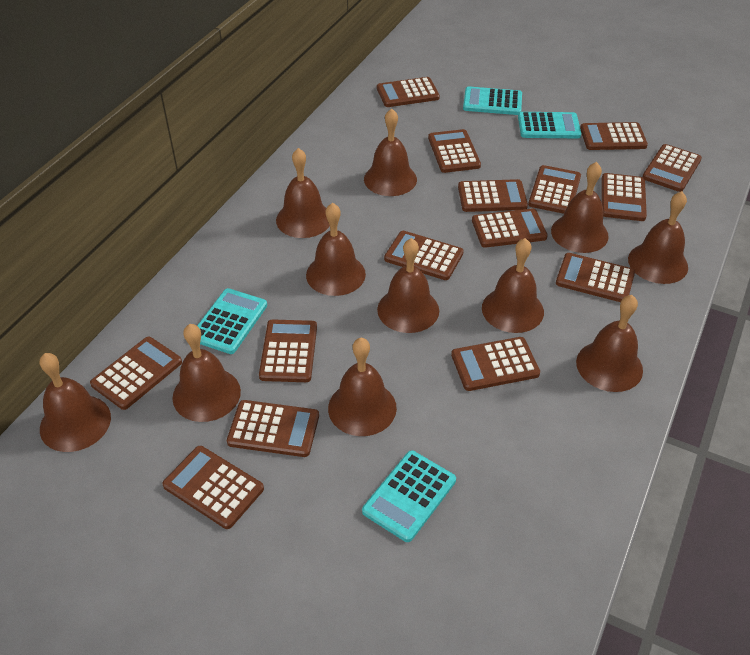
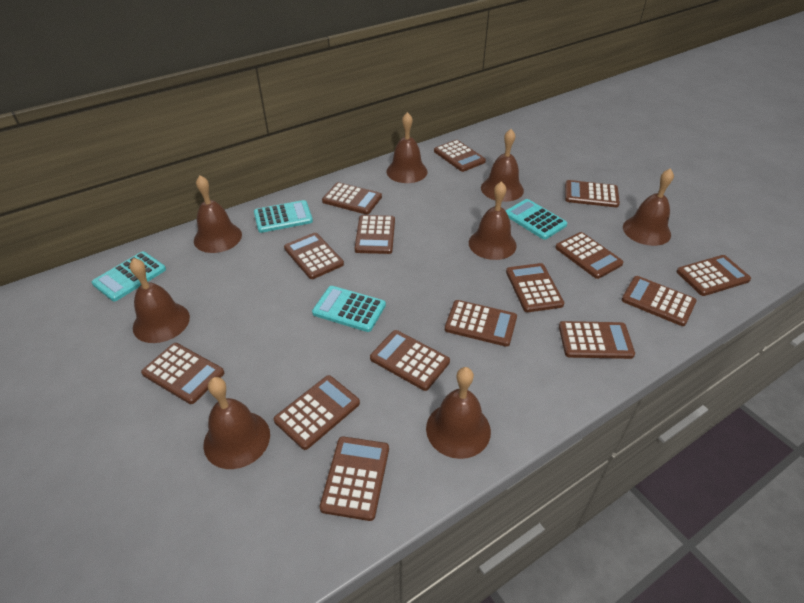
brown bell: 11 -> 8

